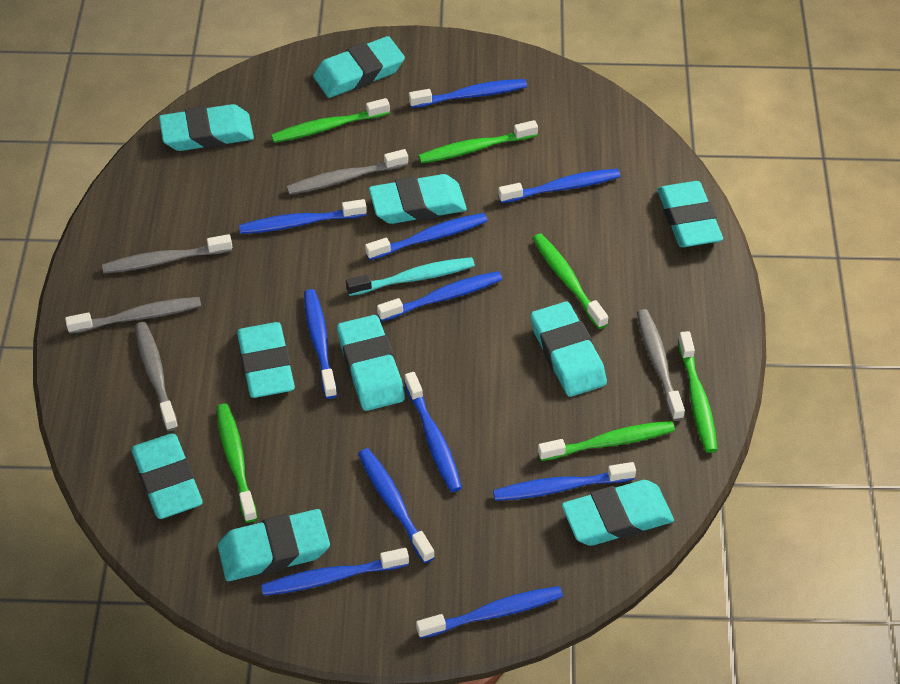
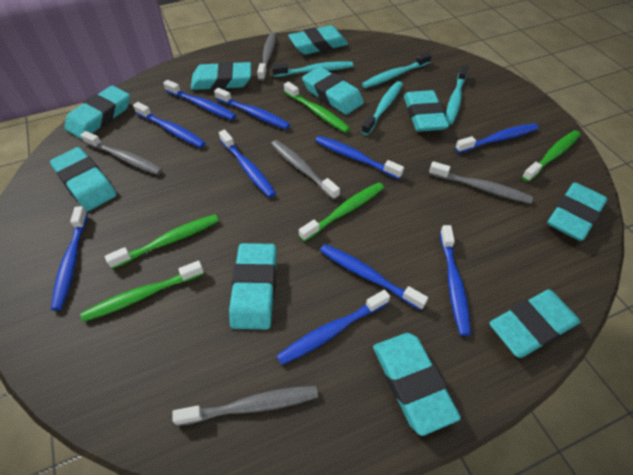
blue toothbrush: 11 -> 10
green toothbrush: 6 -> 5
turquoise toothbrush: 1 -> 4

